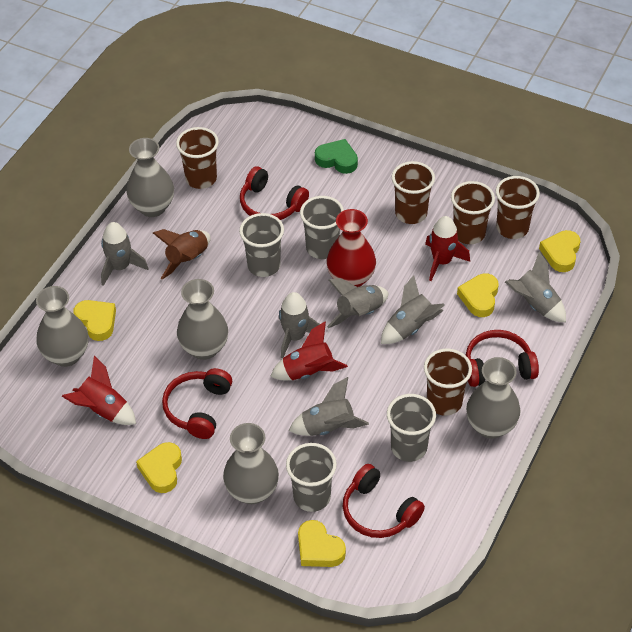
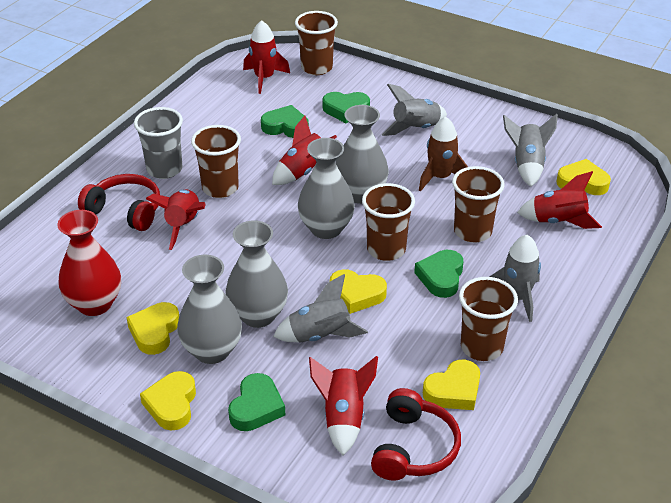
green heart: 1 -> 4
grey cup: 4 -> 1
grey rocket: 6 -> 4
grey vase: 5 -> 4
red headphones: 4 -> 2
red rocket: 3 -> 5

